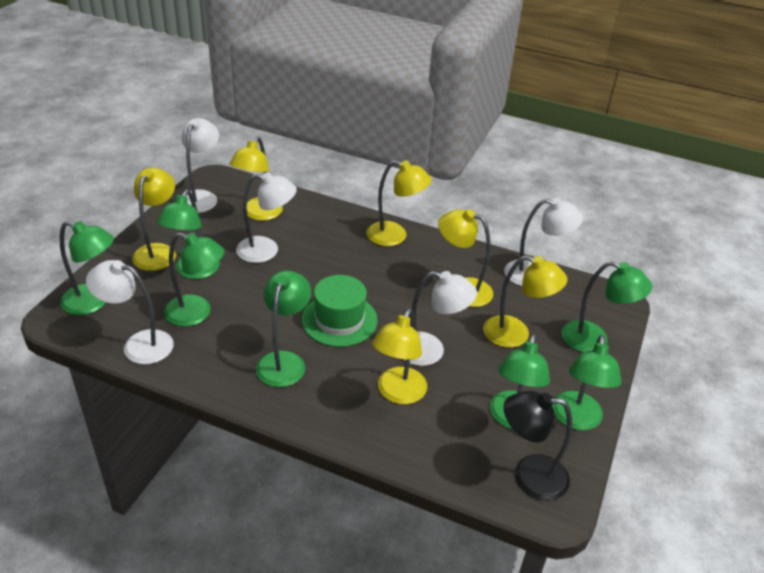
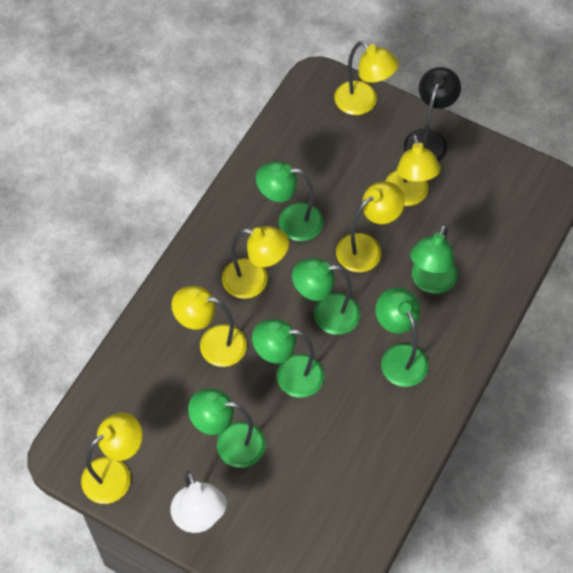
green hat: 1 -> 0
green lamp: 7 -> 6
white lamp: 5 -> 1

